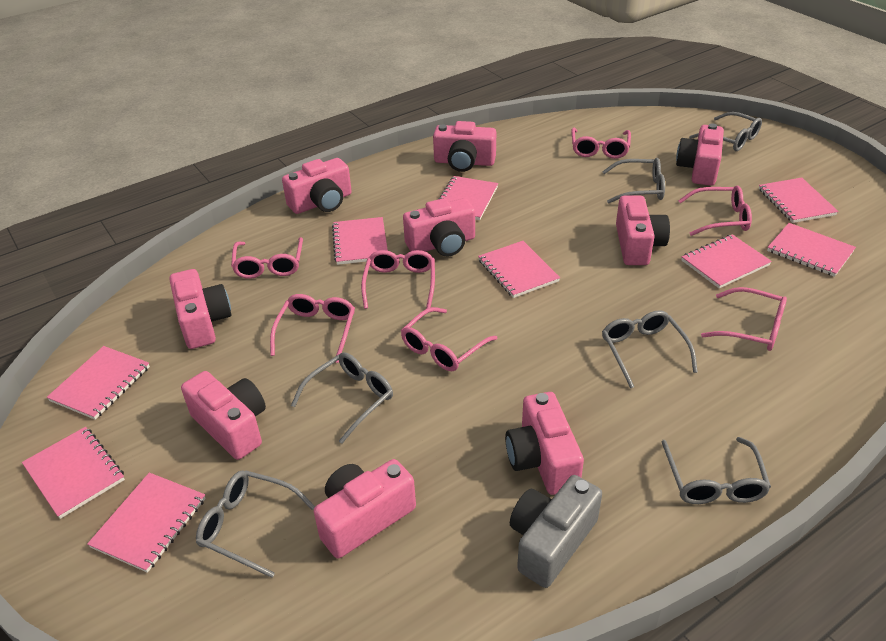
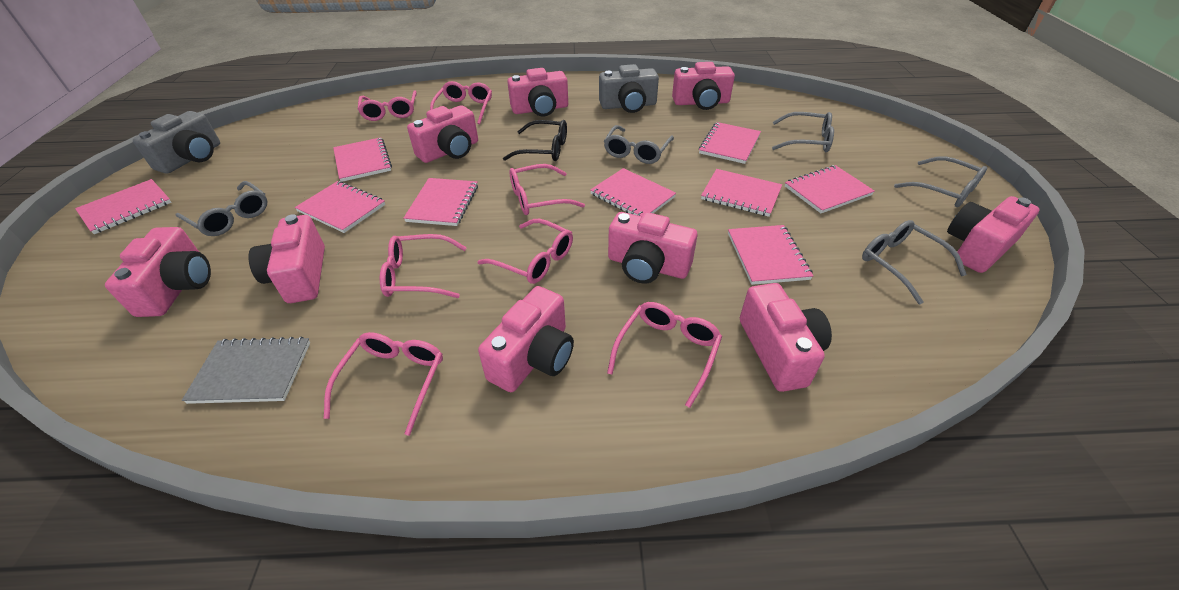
black glasses: 0 -> 1
grey camera: 1 -> 2
grey glasses: 6 -> 5
grey notebook: 0 -> 1

